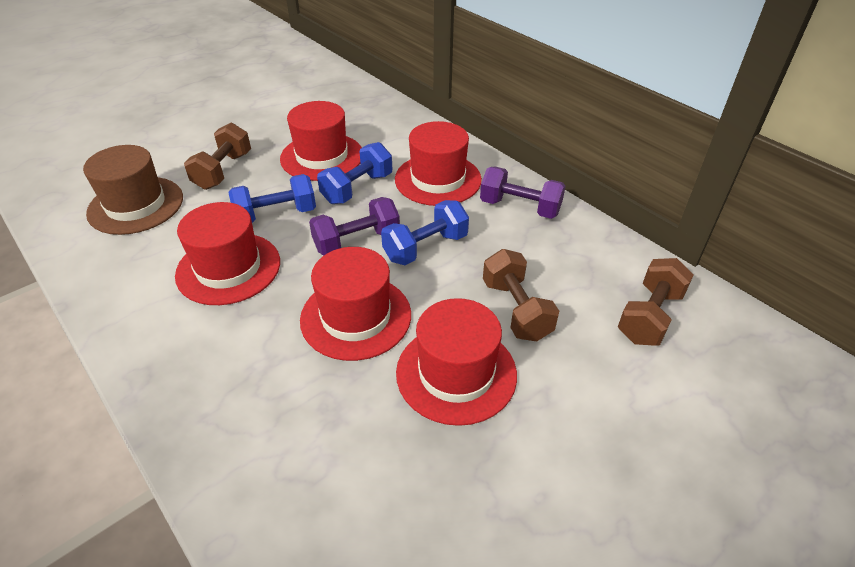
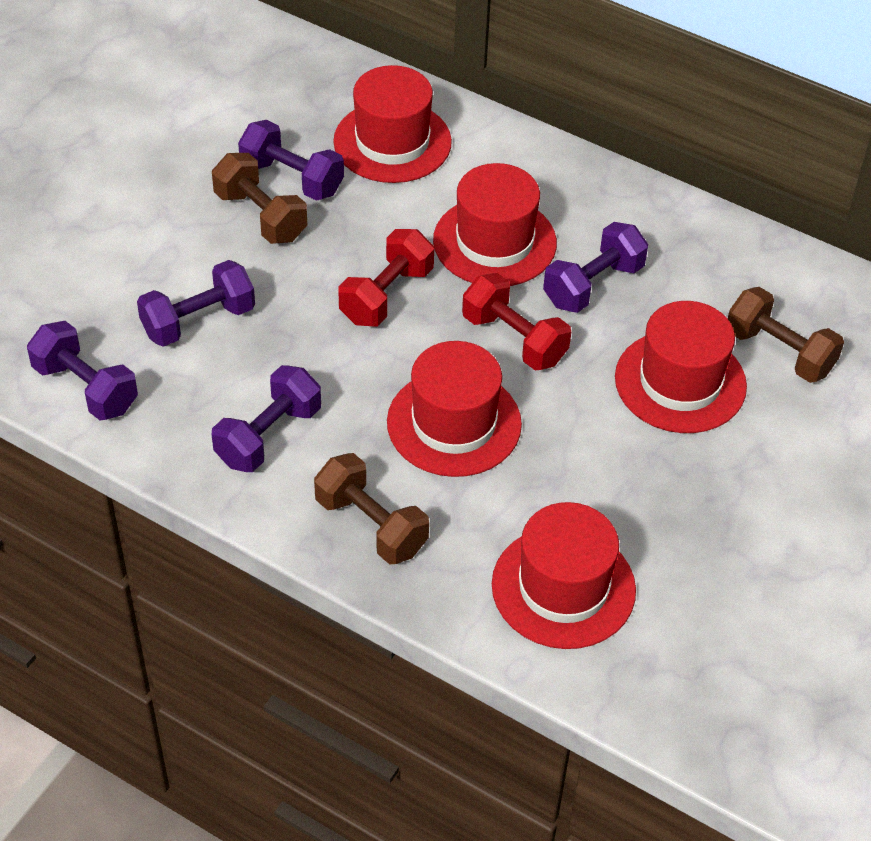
blue dumbbell: 3 -> 0
brown hat: 1 -> 0
purple dumbbell: 2 -> 5
red dumbbell: 0 -> 2

